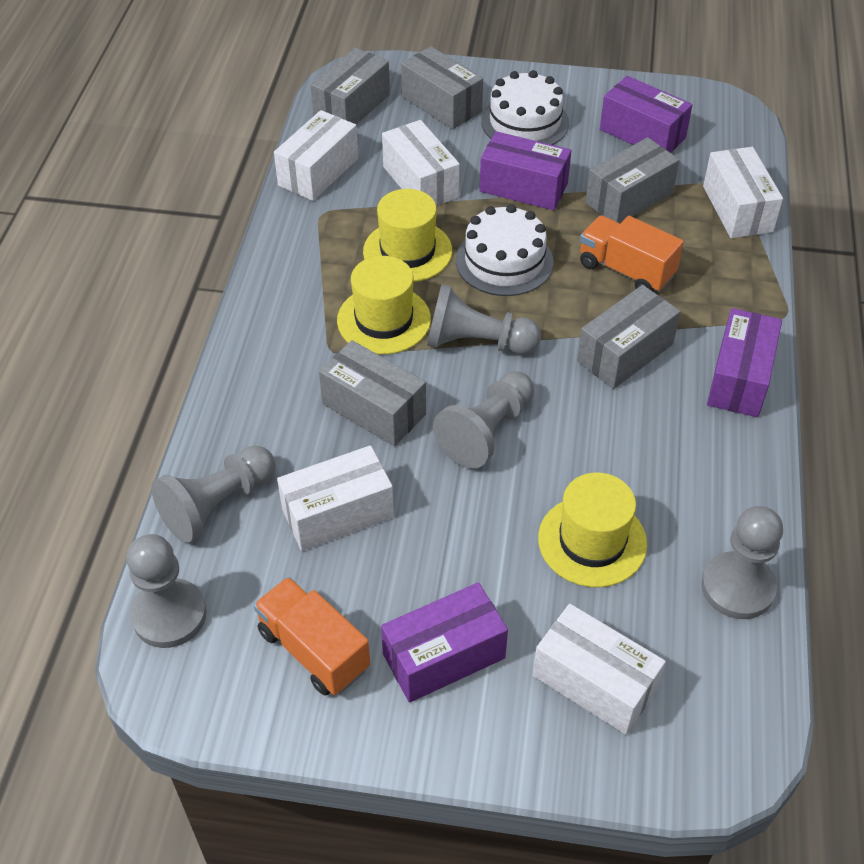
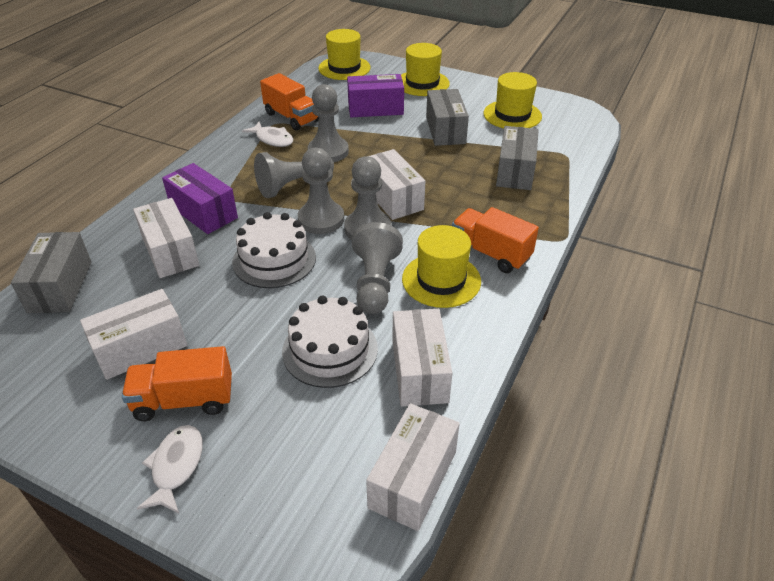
grey box: 5 -> 3
orange truck: 2 -> 3
purple box: 4 -> 2
white fish: 0 -> 2
yellow hat: 3 -> 4

